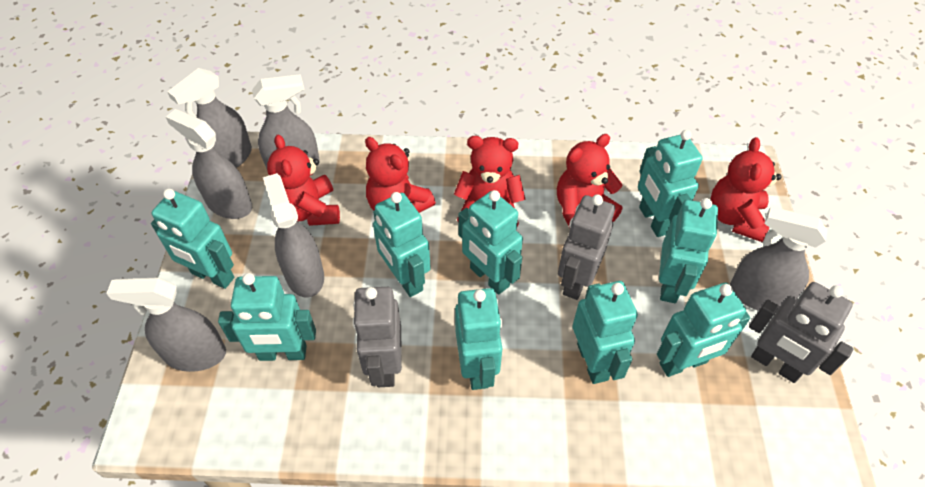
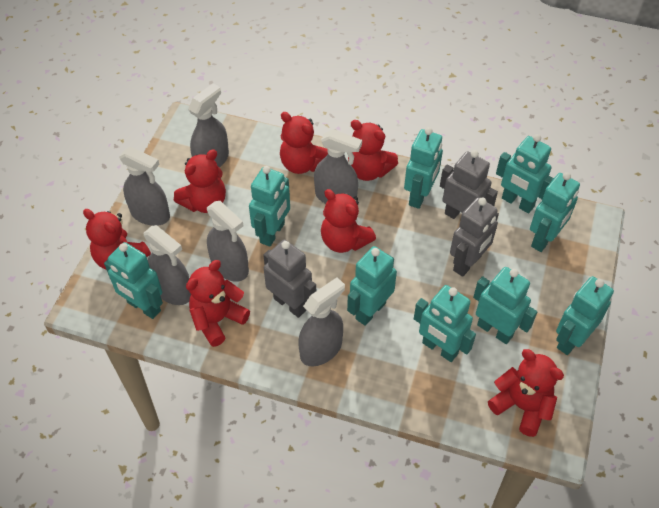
red teddy bear: 5 -> 7

